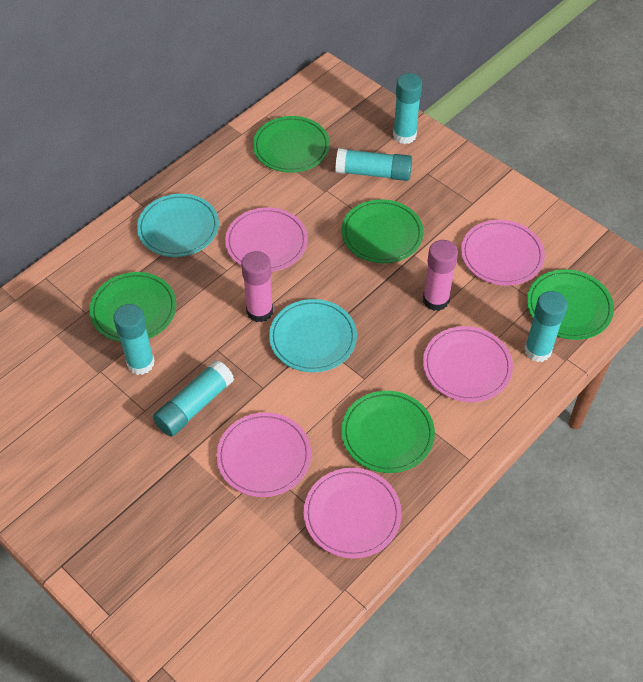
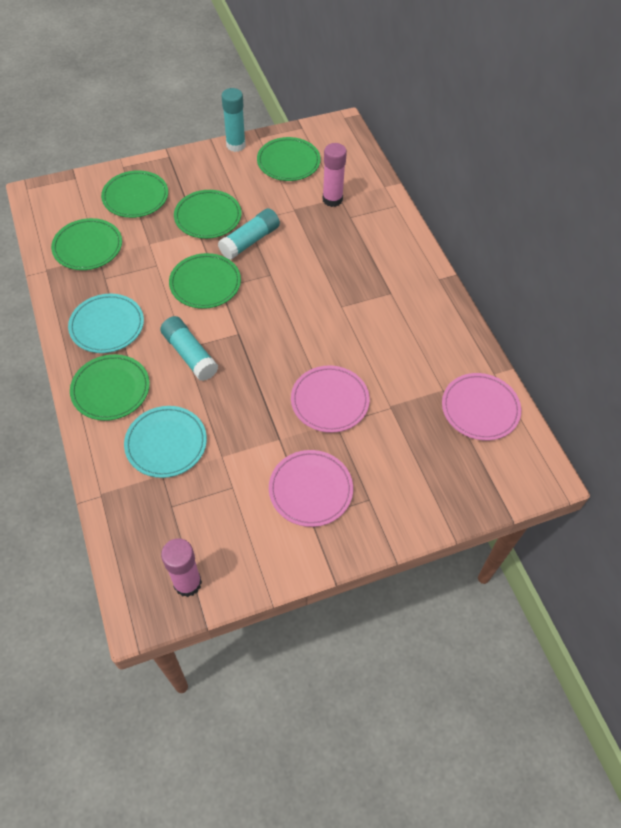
green plate: 5 -> 6
pink plate: 5 -> 3
turquoise glue stick: 5 -> 3

